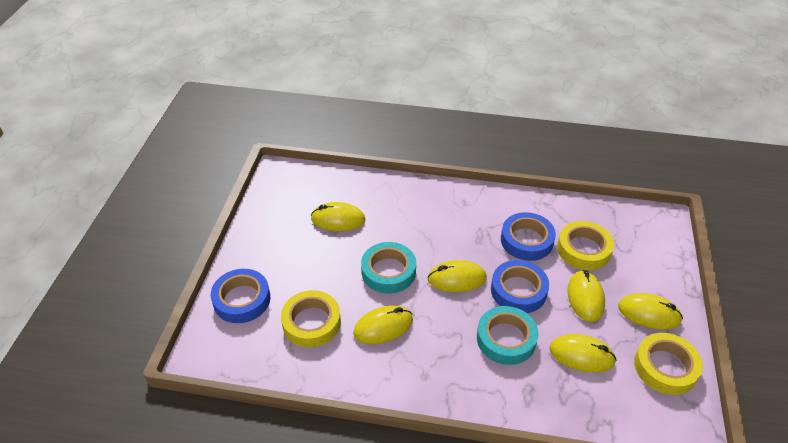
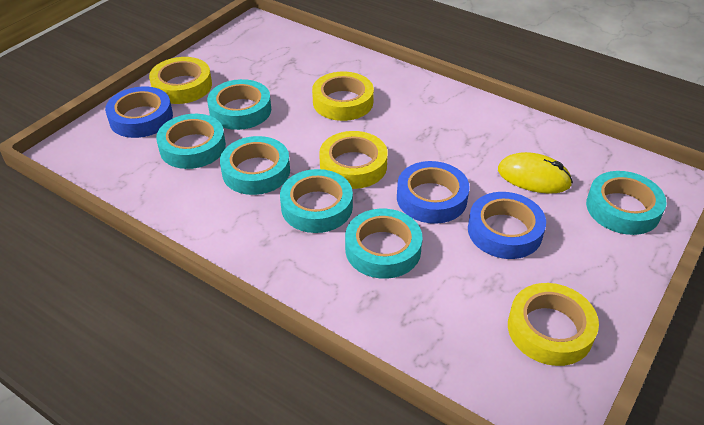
turquoise tape: 2 -> 6
yellow mouse: 6 -> 1
yellow tape: 3 -> 4

